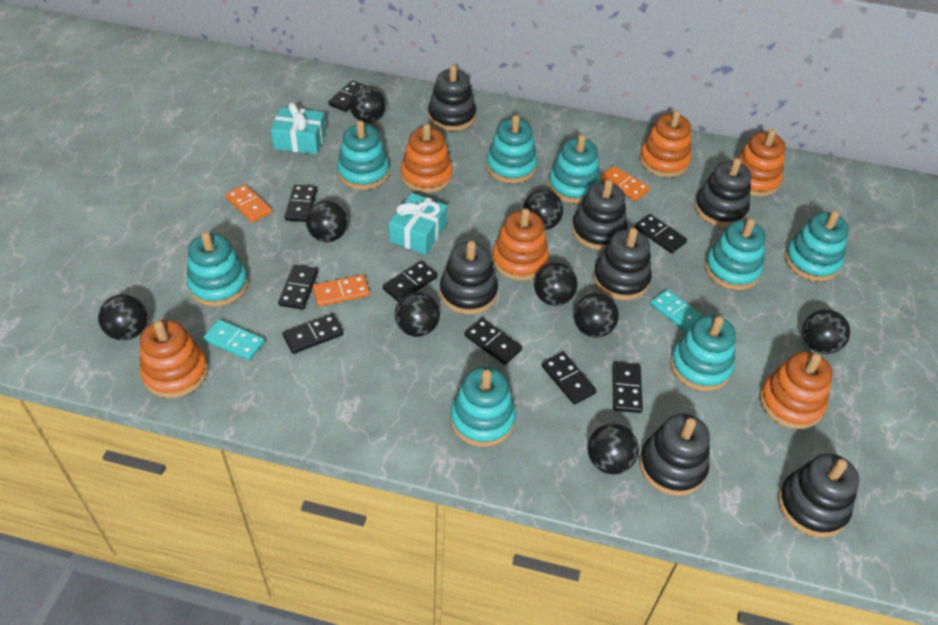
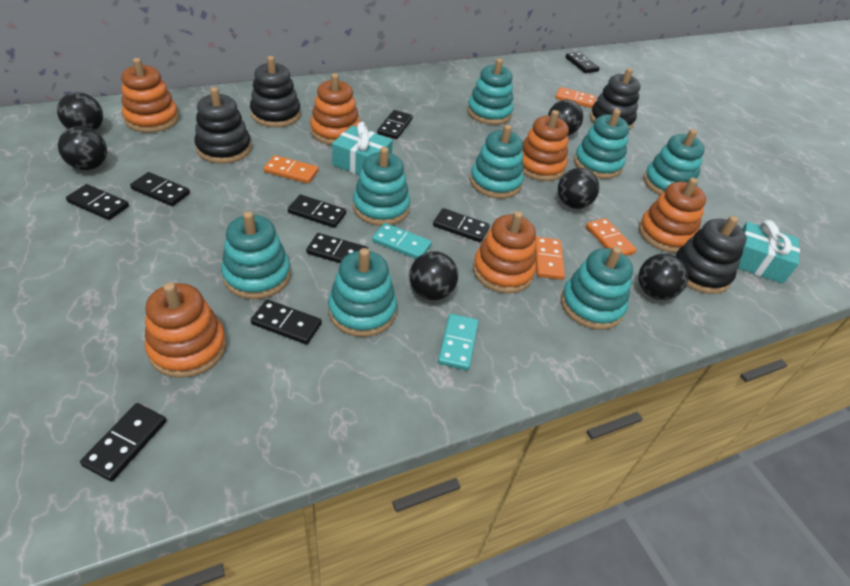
black ball: 9 -> 6
black stacking toy: 7 -> 4
orange domino: 3 -> 4

